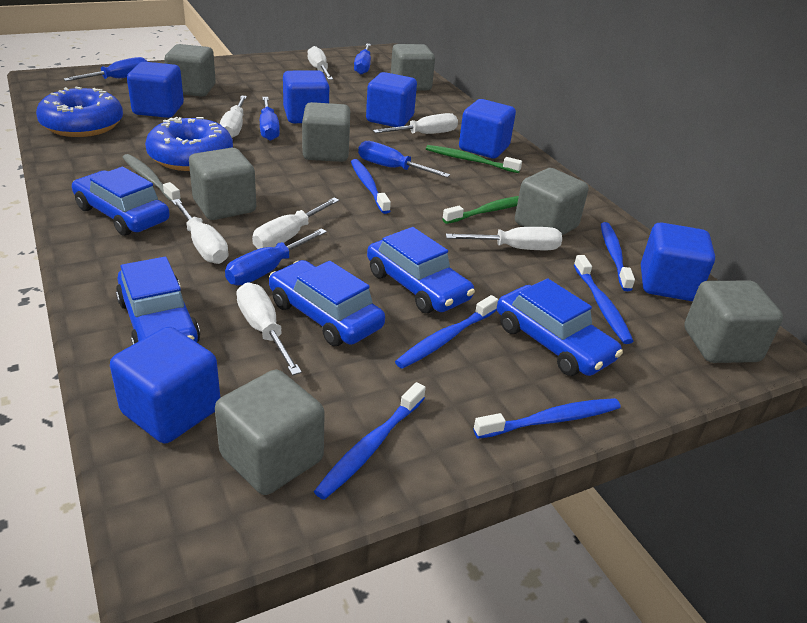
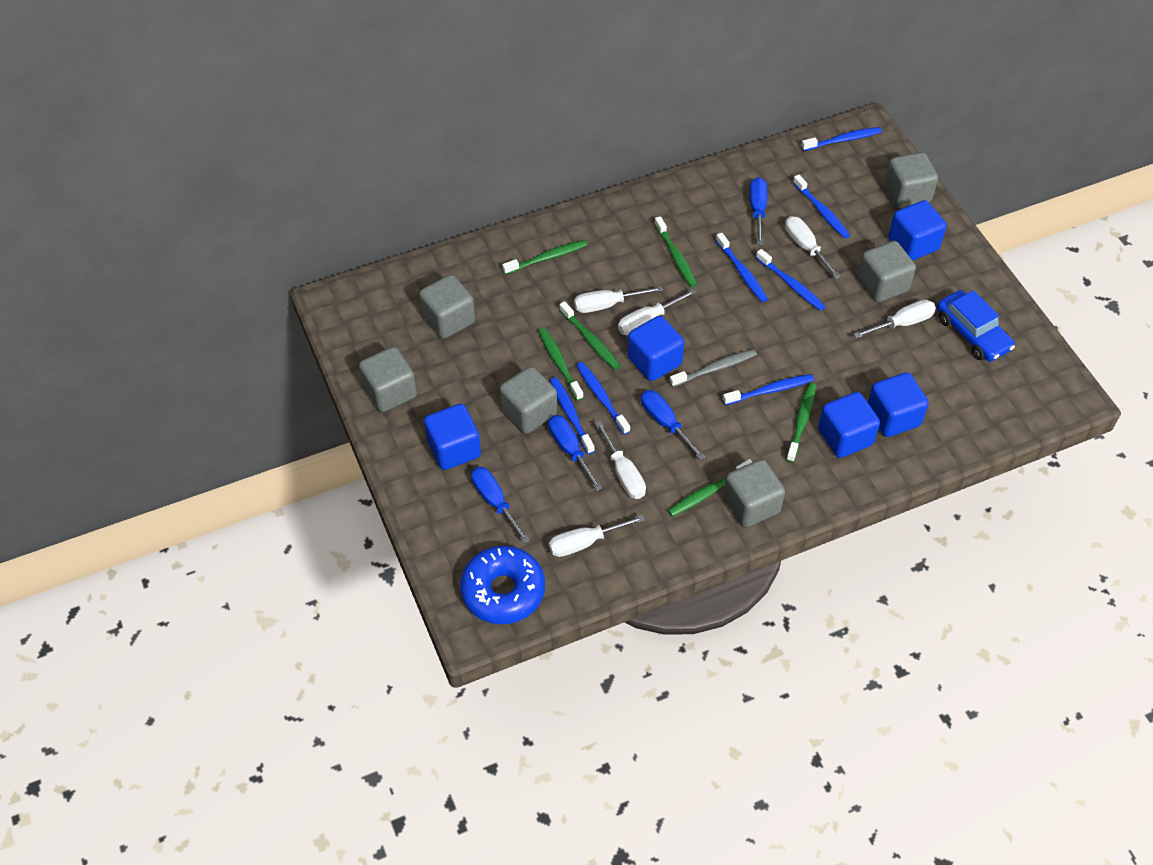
blue car: 5 -> 1
blue cube: 6 -> 5
blue donut: 2 -> 1
blue screwdriver: 5 -> 4
blue toothbrush: 6 -> 7
green toothbrush: 2 -> 6
grey cube: 7 -> 6
white screwdriver: 7 -> 6

